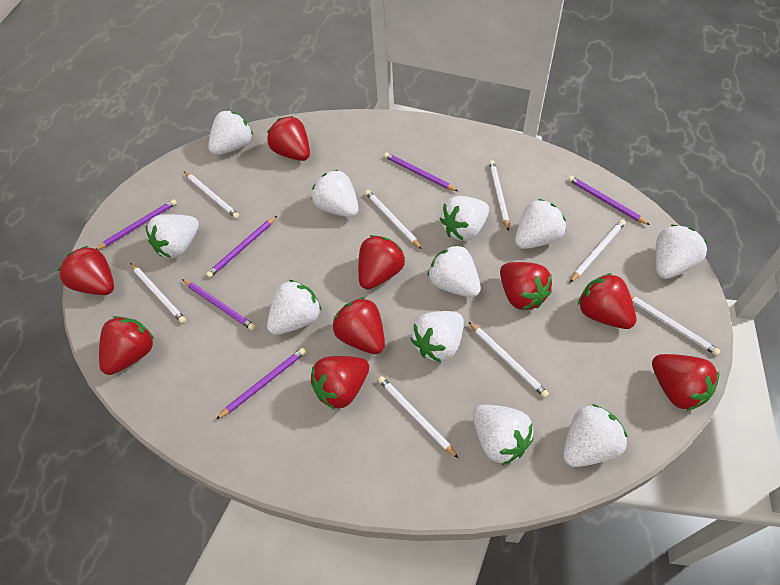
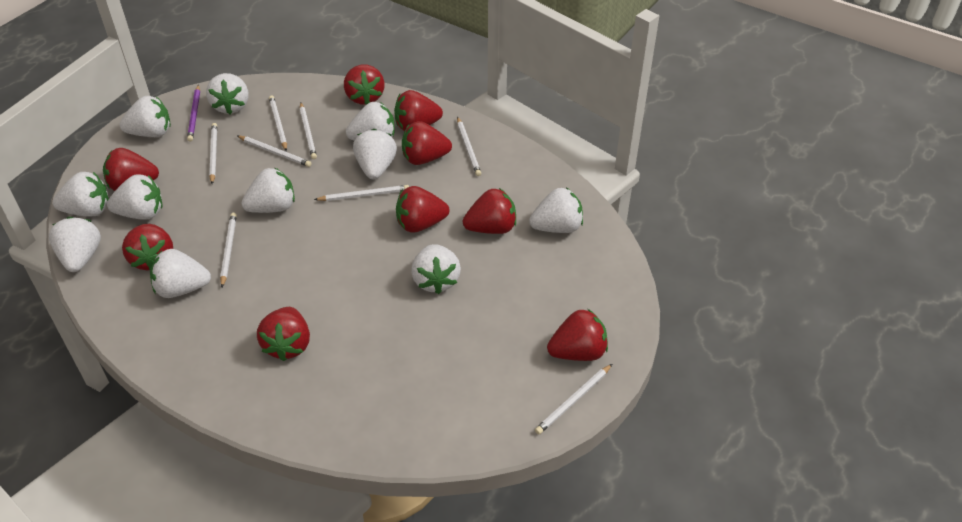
purple pencil: 6 -> 1

